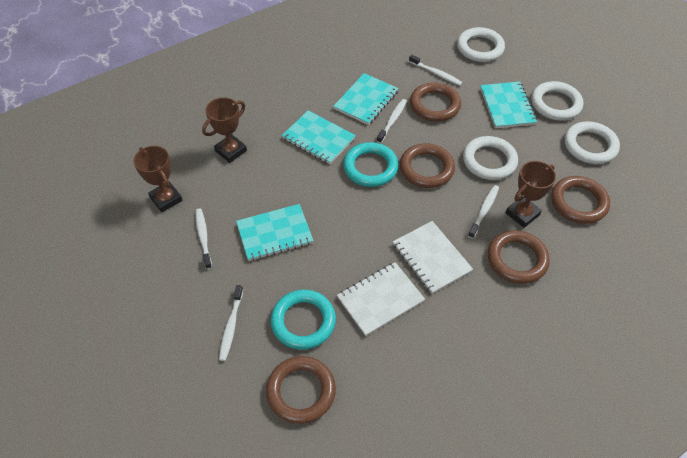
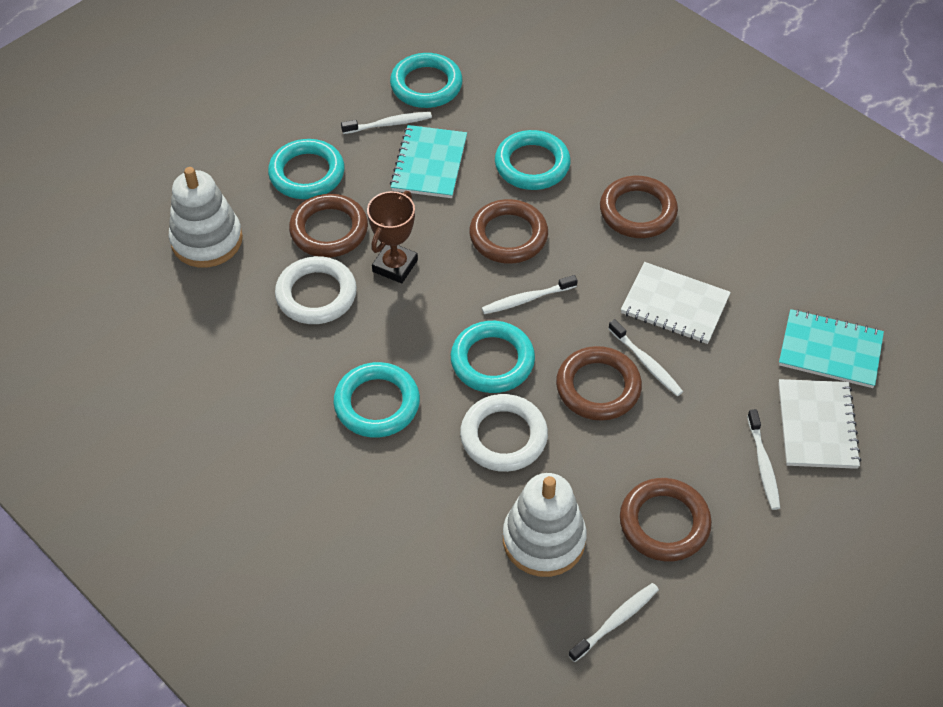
brown trophy: 3 -> 1
turquoise notebook: 4 -> 2
turquoise ring: 2 -> 5
white ring: 4 -> 2
white stacking toy: 0 -> 2

